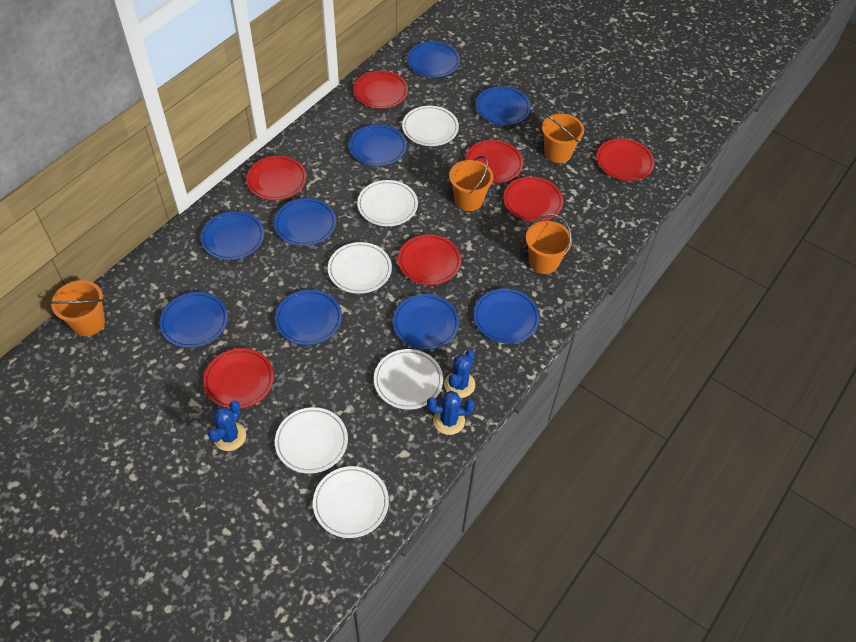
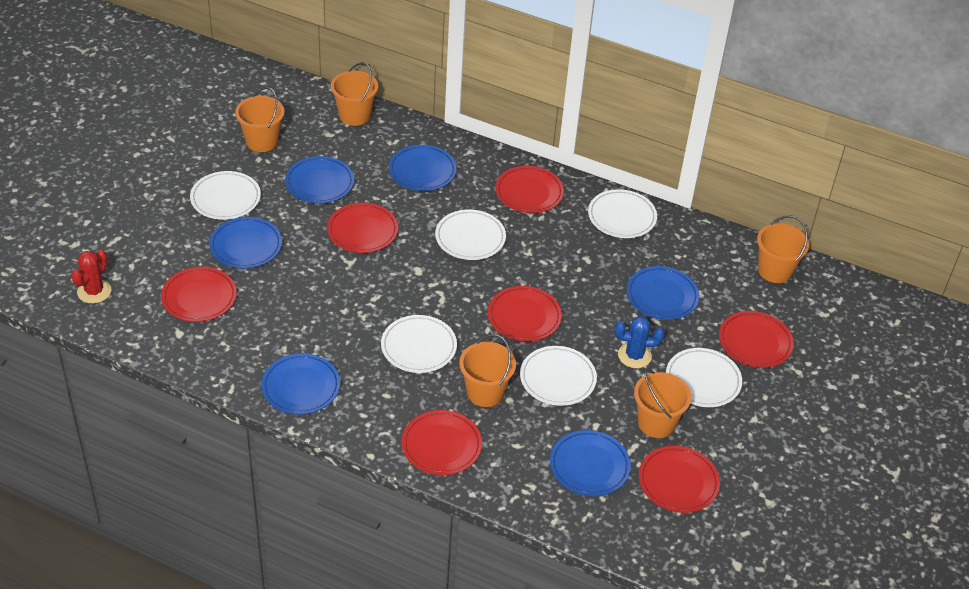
blue cactus: 3 -> 1
blue plate: 9 -> 6
orange bucket: 4 -> 5
red cactus: 0 -> 1

